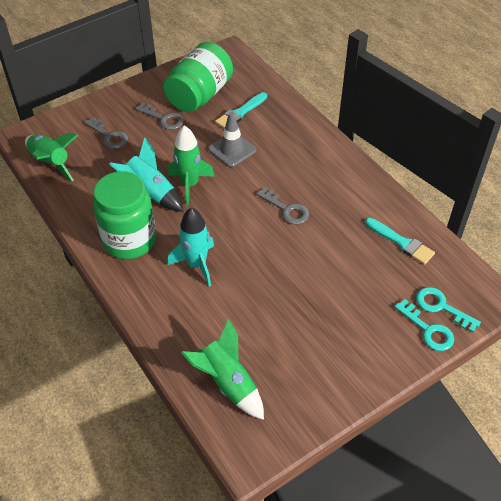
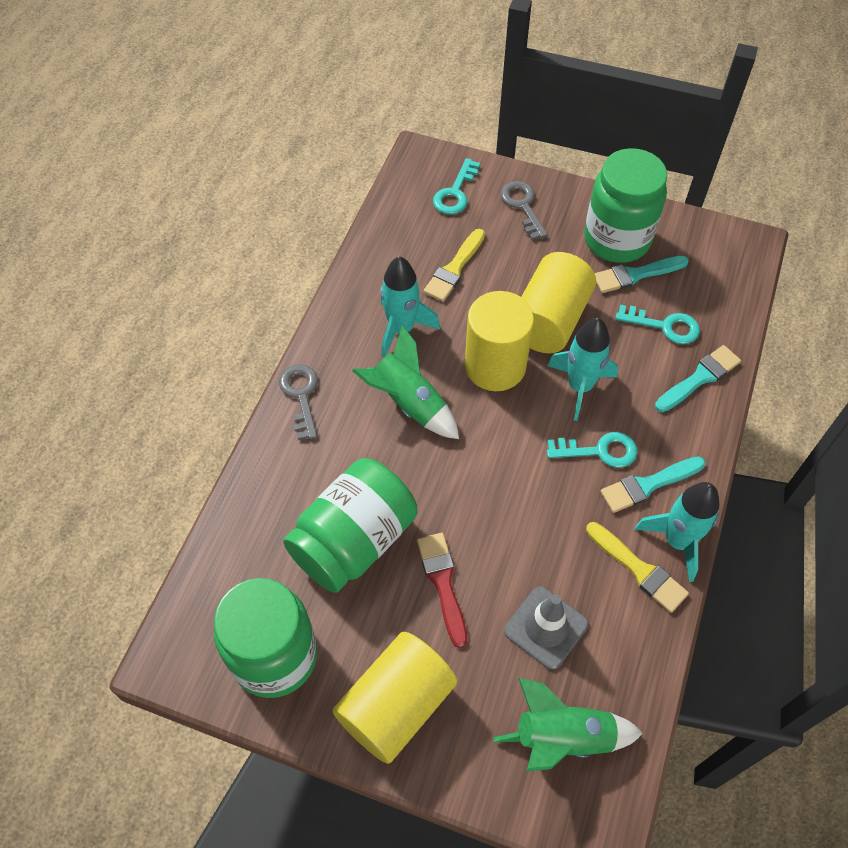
green jar: 2 -> 3
green rocket: 3 -> 2
grey key: 3 -> 2
red brush: 0 -> 1
turquoise brush: 2 -> 3
turquoise key: 2 -> 3
turquoise rocket: 2 -> 3
yellow brush: 0 -> 2
yellow cylinder: 0 -> 3

